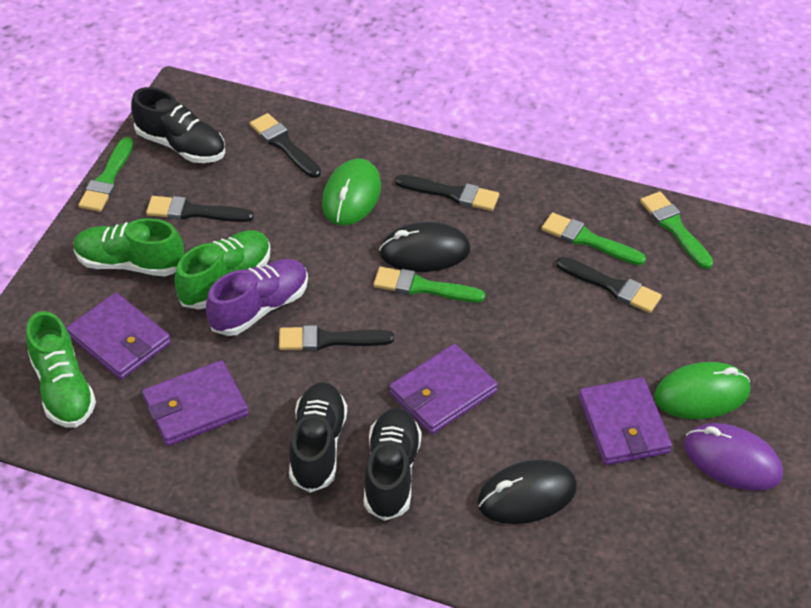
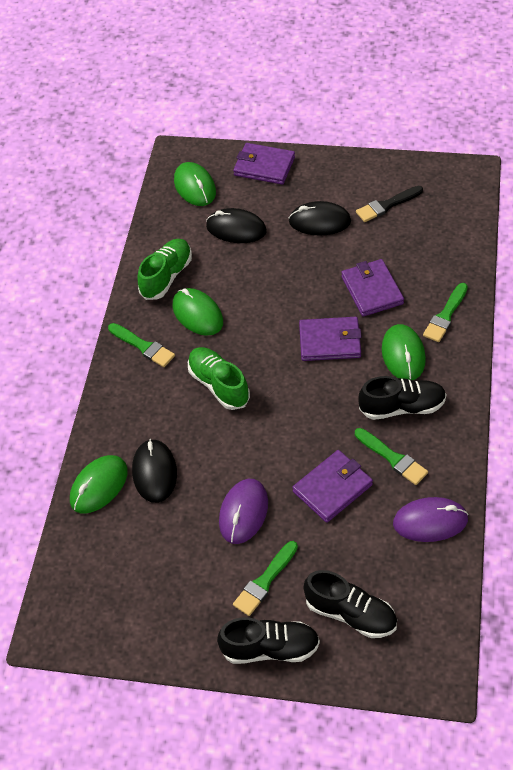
black brush: 5 -> 1
black mouse: 2 -> 3
green mouse: 2 -> 4
green shoe: 3 -> 2
purple mouse: 1 -> 2
purple shoe: 1 -> 0

